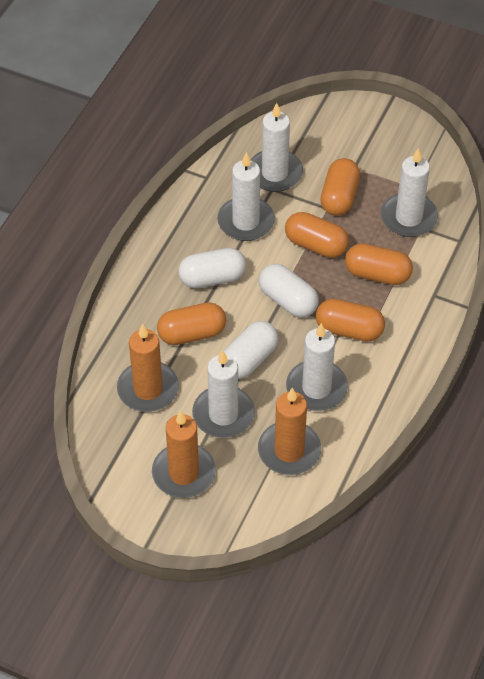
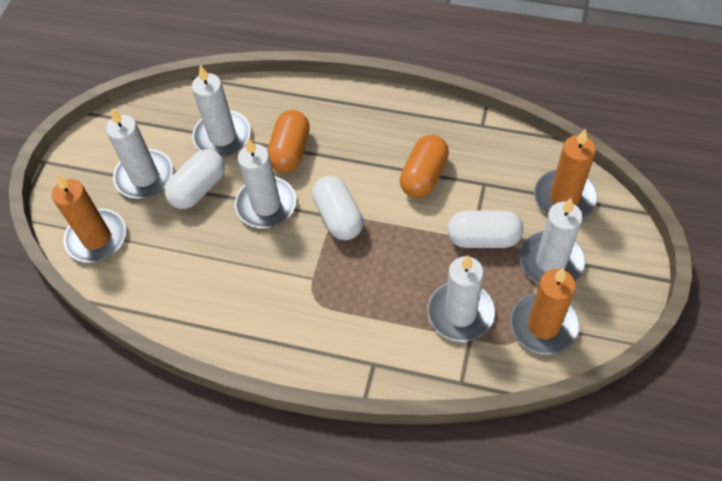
orange capsule: 5 -> 2

